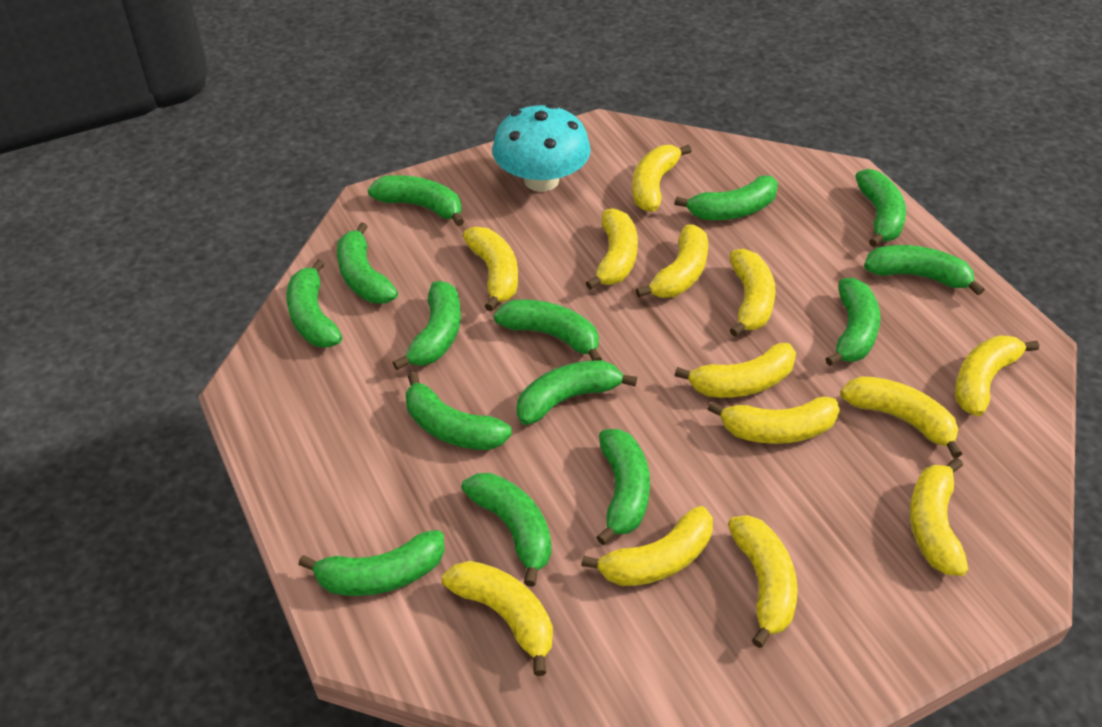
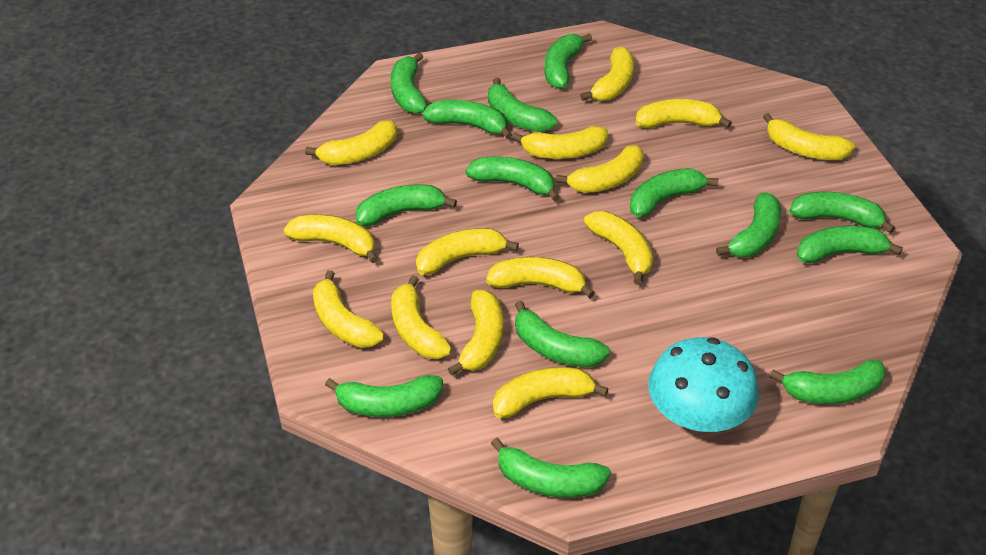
yellow banana: 13 -> 14

